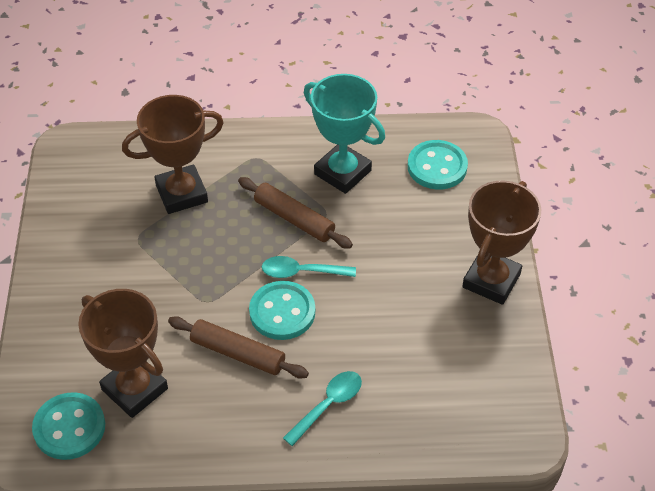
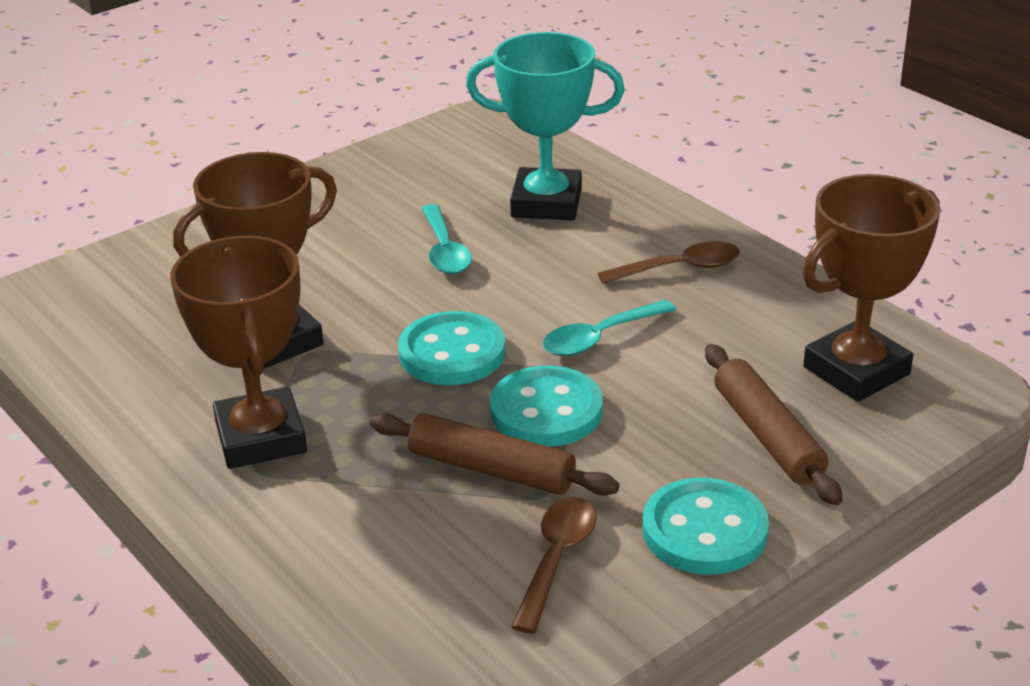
brown spoon: 0 -> 2

